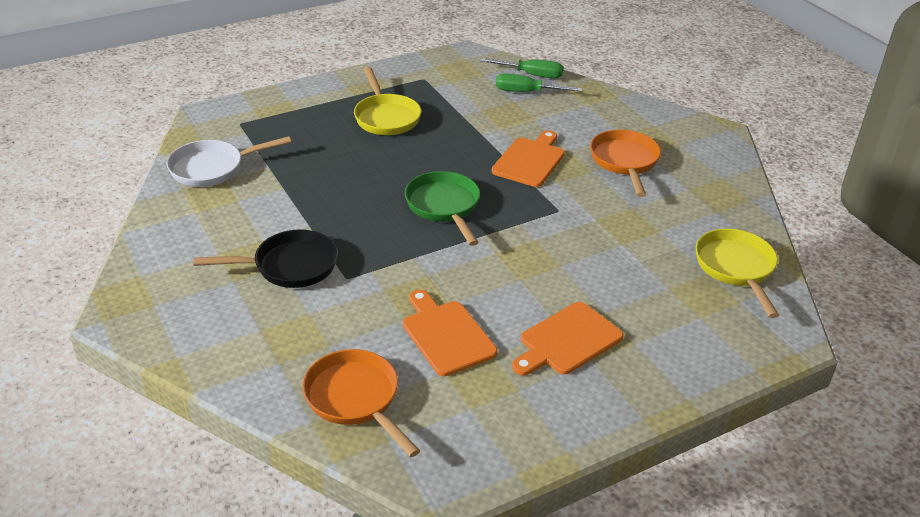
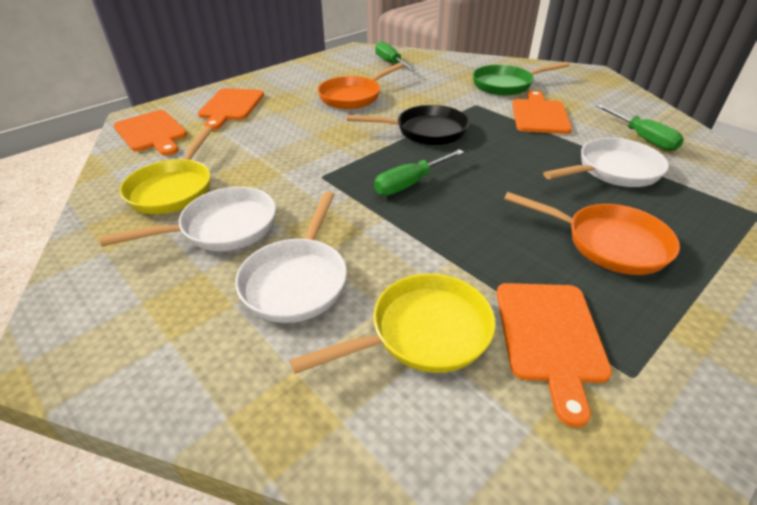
green screwdriver: 2 -> 3
orange cutting board: 3 -> 4
white pan: 1 -> 3

